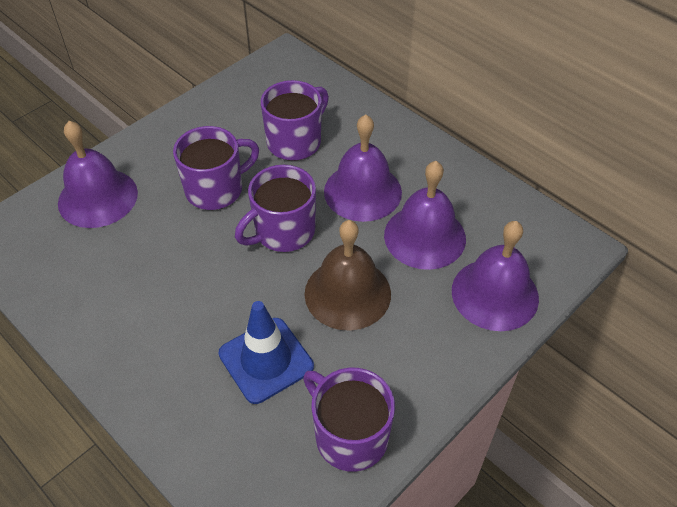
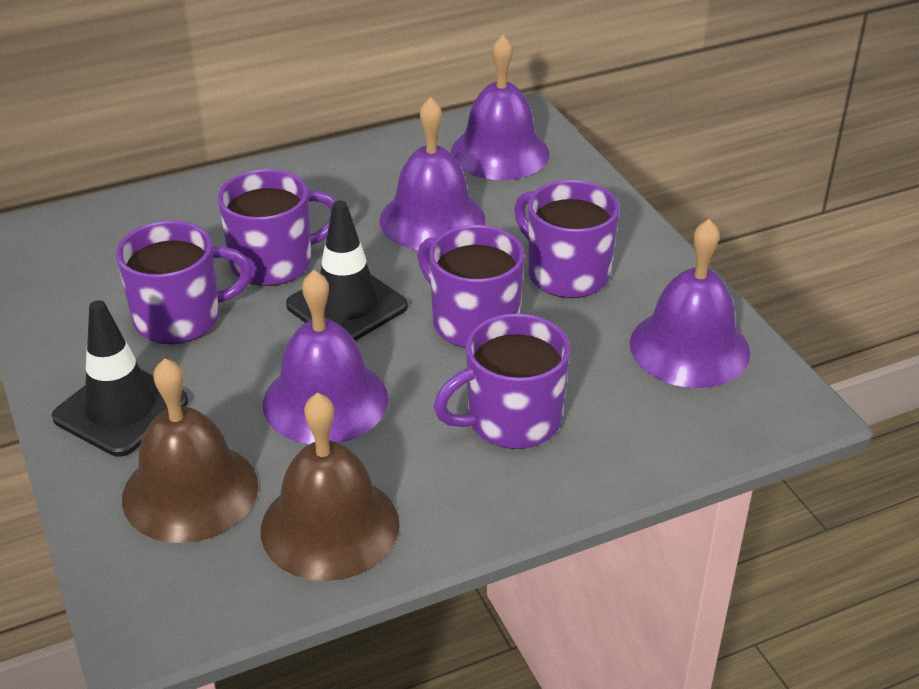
black traffic cone: 0 -> 2
blue traffic cone: 1 -> 0
brown bell: 1 -> 2
purple mug: 4 -> 5

